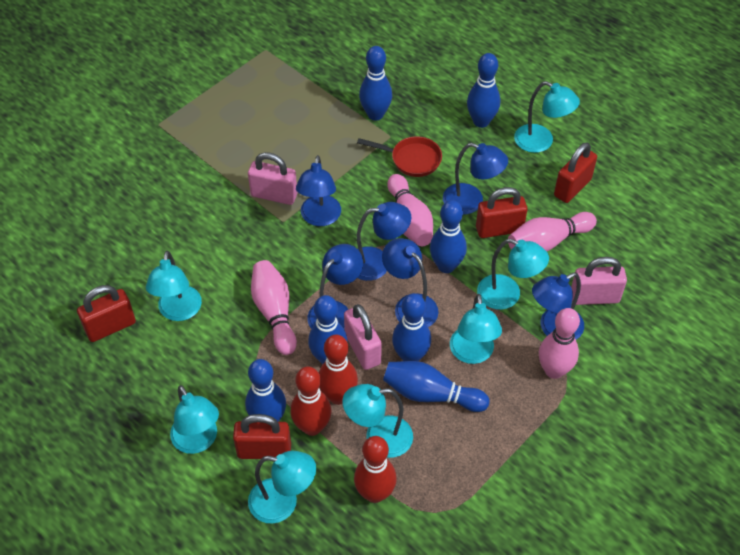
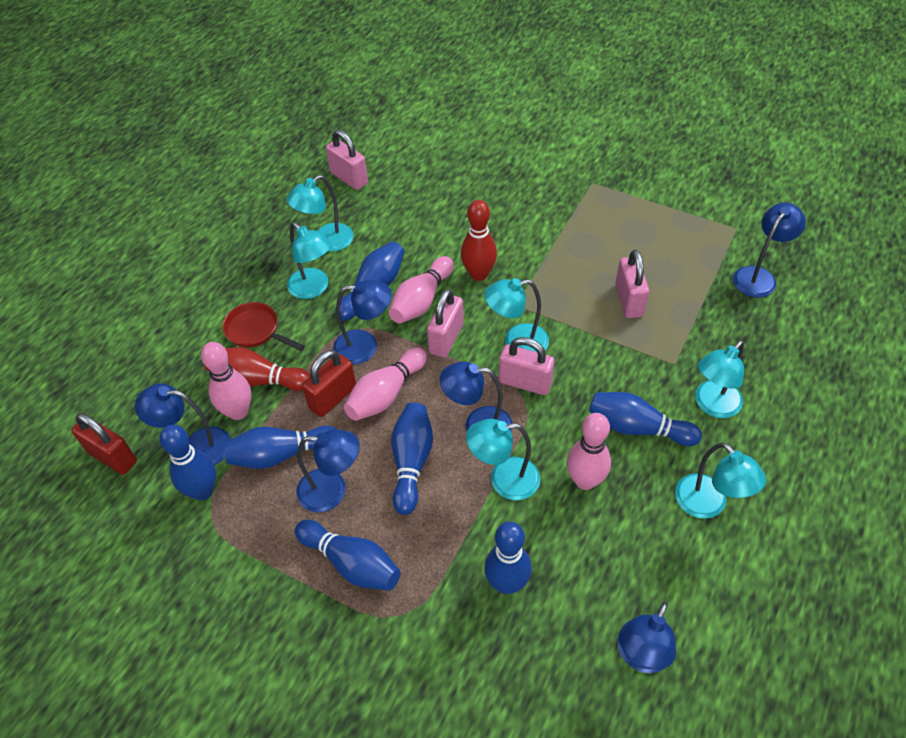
pink padlock: 3 -> 4
red bowling pin: 3 -> 2
red padlock: 4 -> 2
turquoise lamp: 7 -> 6

